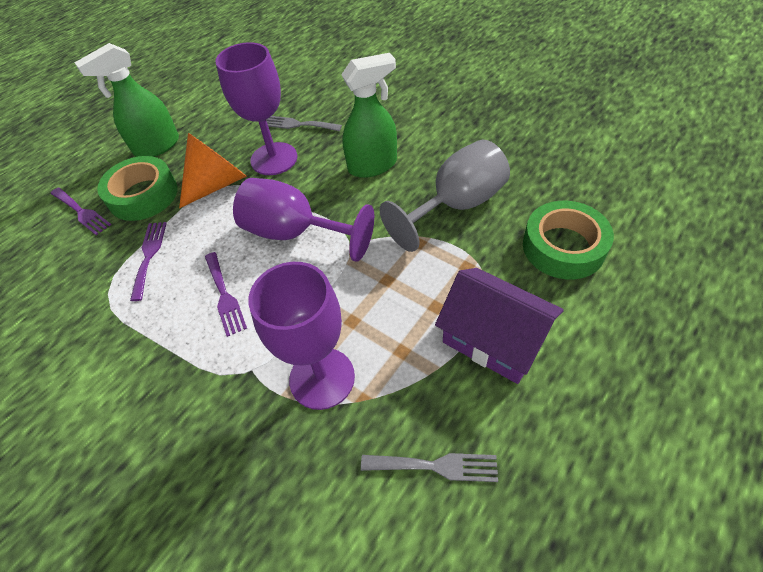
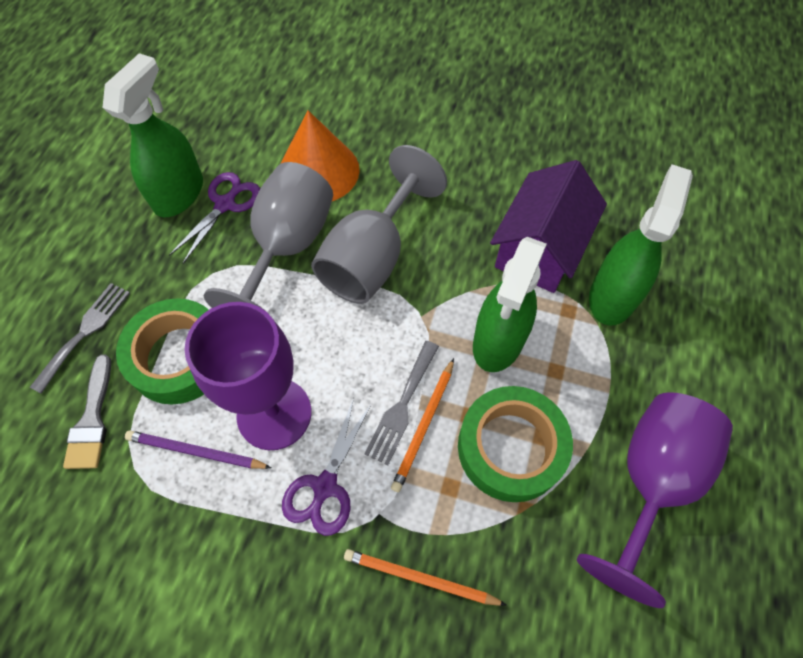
green spray bottle: 2 -> 3
grey brush: 0 -> 1
grey goblet: 1 -> 2
orange pencil: 0 -> 2
purple fork: 3 -> 0
purple goblet: 3 -> 2
purple pencil: 0 -> 1
purple scissors: 0 -> 2

